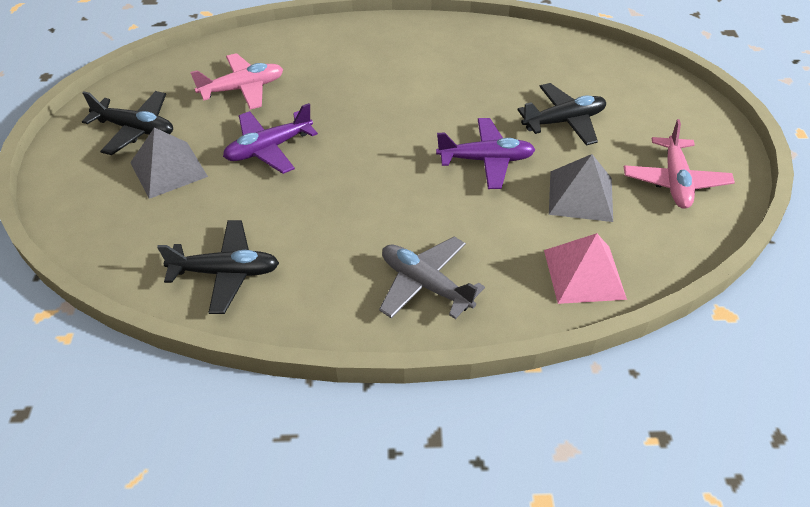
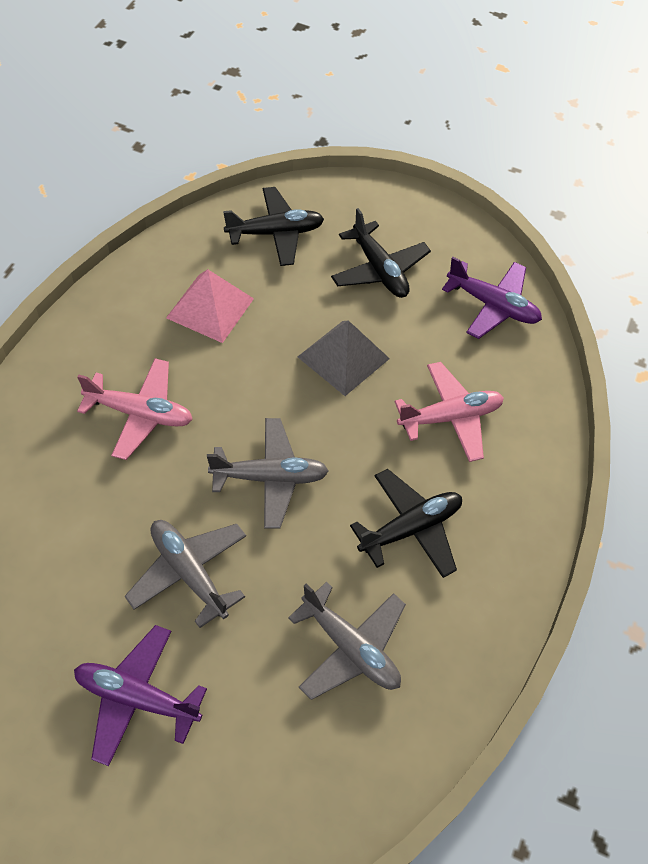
grey plane: 1 -> 3
grey pyramid: 2 -> 1

